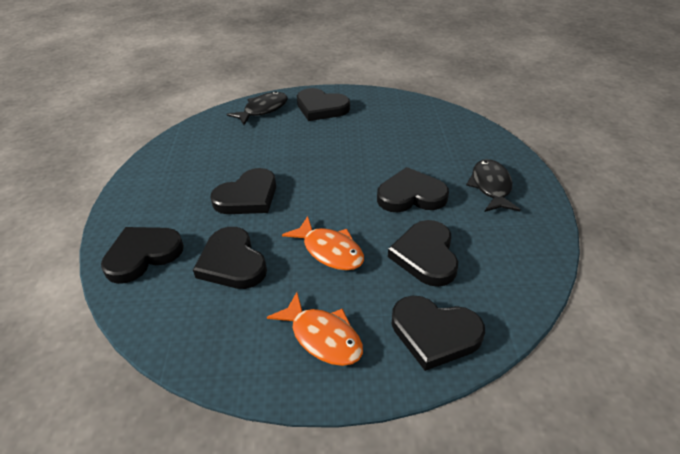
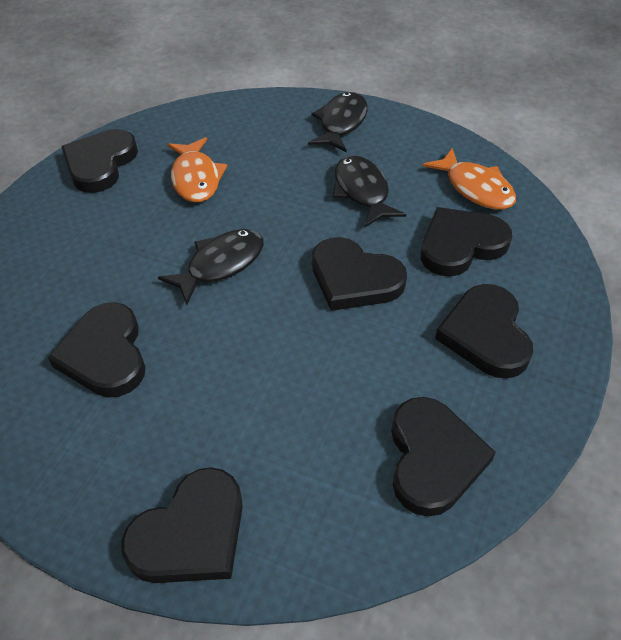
black fish: 2 -> 3

